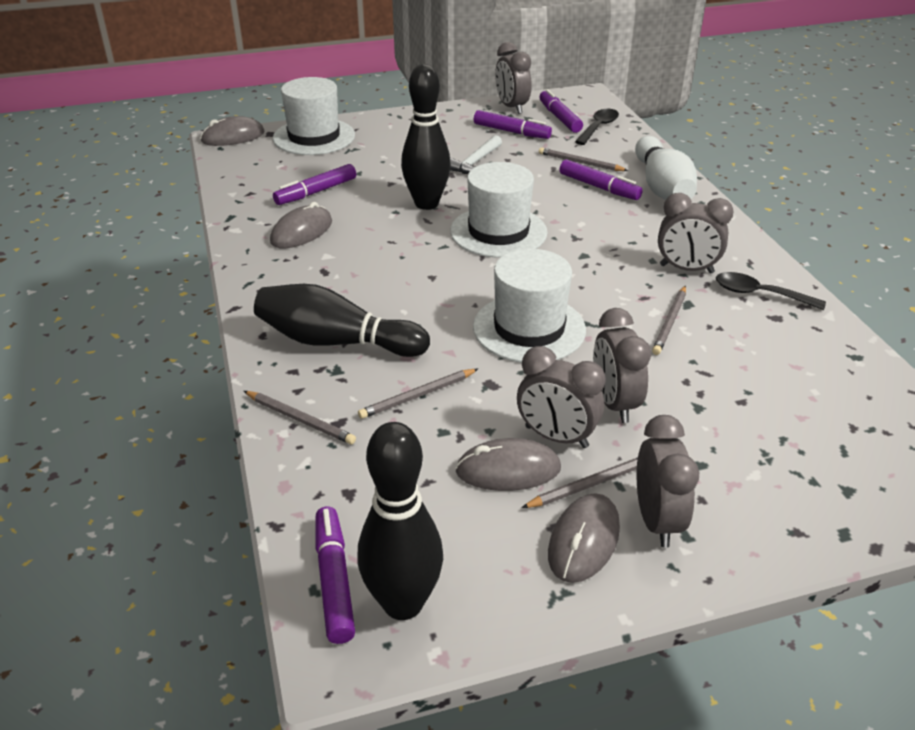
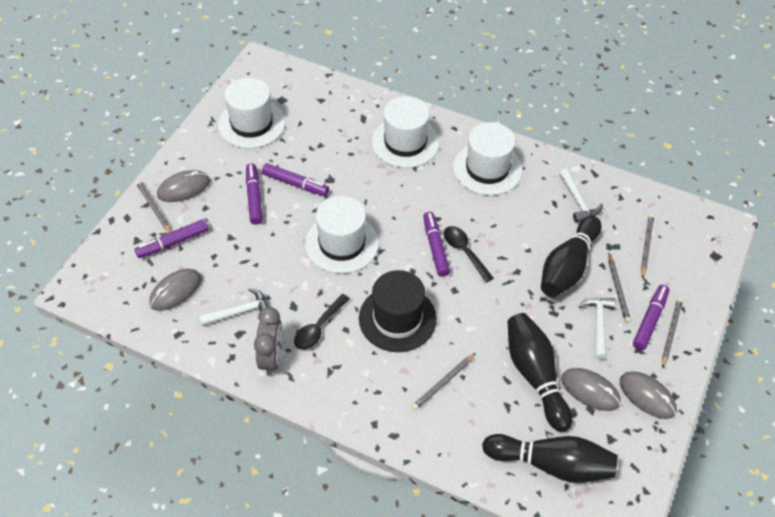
black hat: 0 -> 1
grey clock: 5 -> 1
white bowling pin: 1 -> 0
white hammer: 1 -> 3
white hat: 3 -> 4

